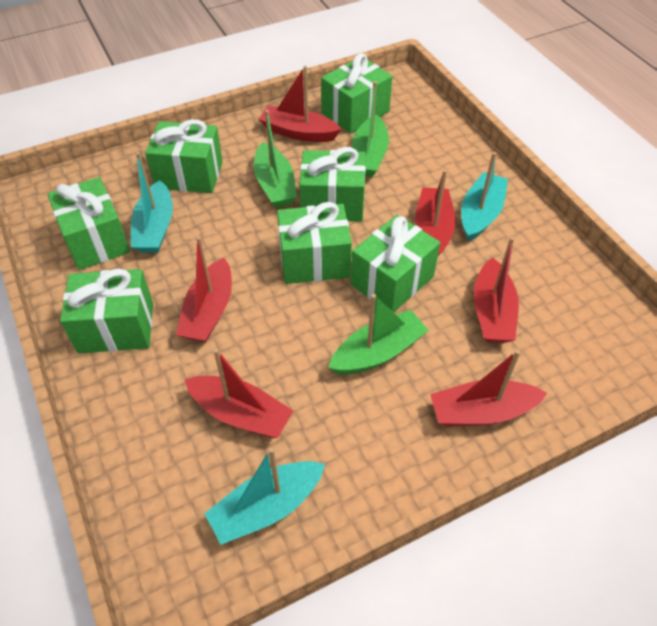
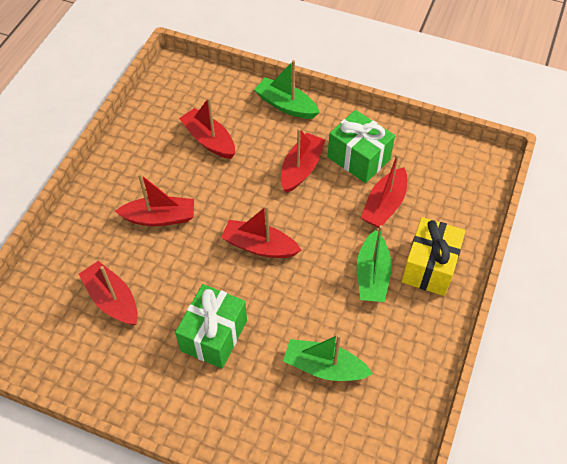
green gift: 7 -> 2
turquoise boat: 3 -> 0
yellow gift: 0 -> 1

